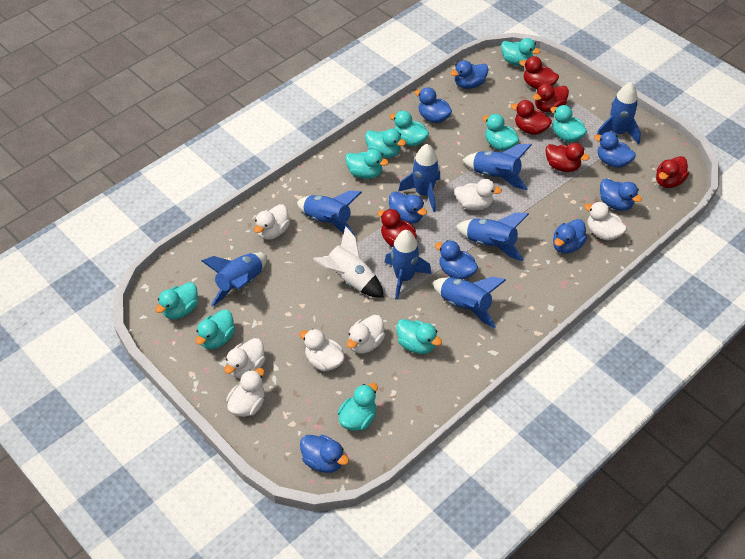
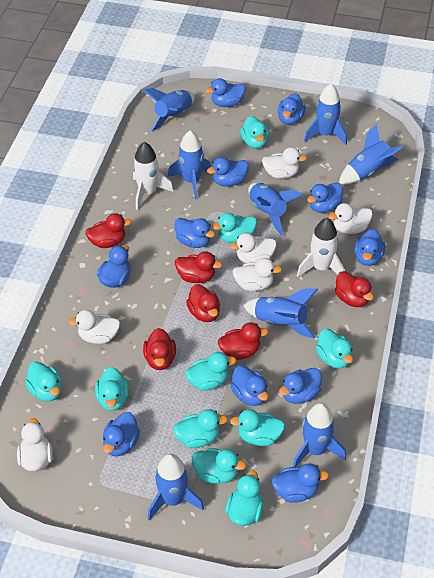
blue duck: 8 -> 11
white duck: 7 -> 6
white rocket: 1 -> 2

